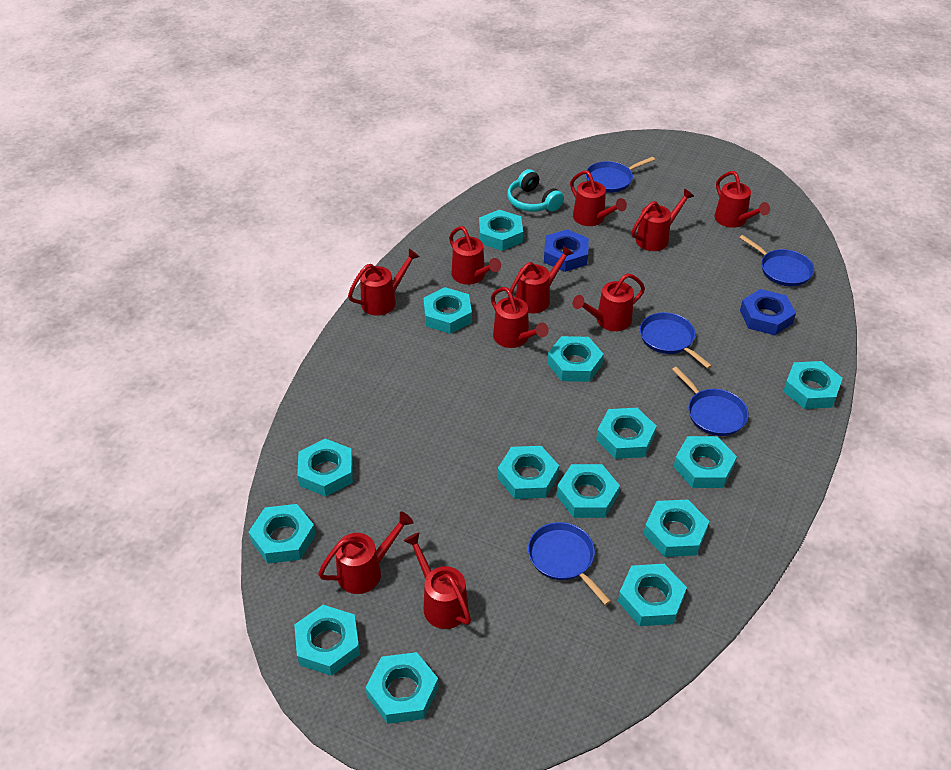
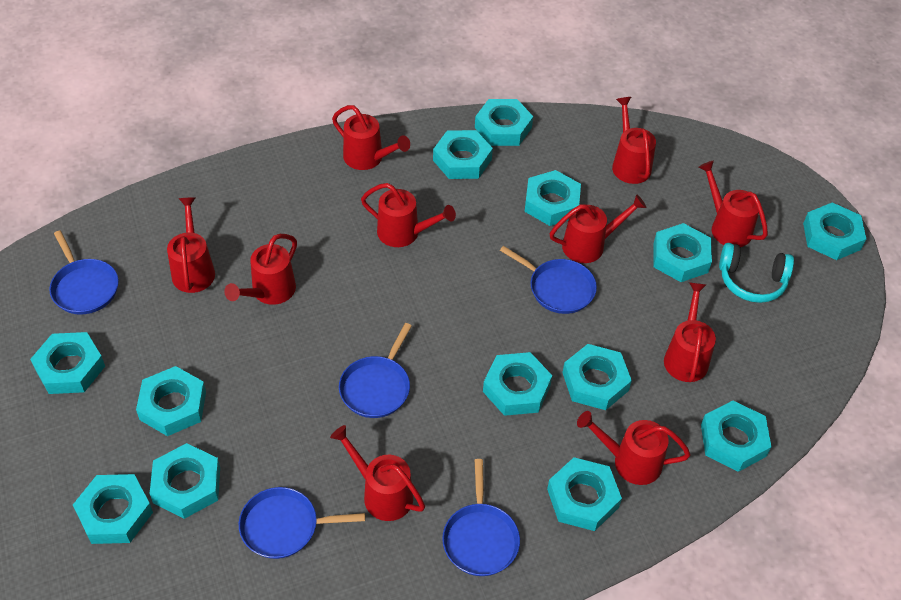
blue nut: 2 -> 0
turquoise nut: 14 -> 13

